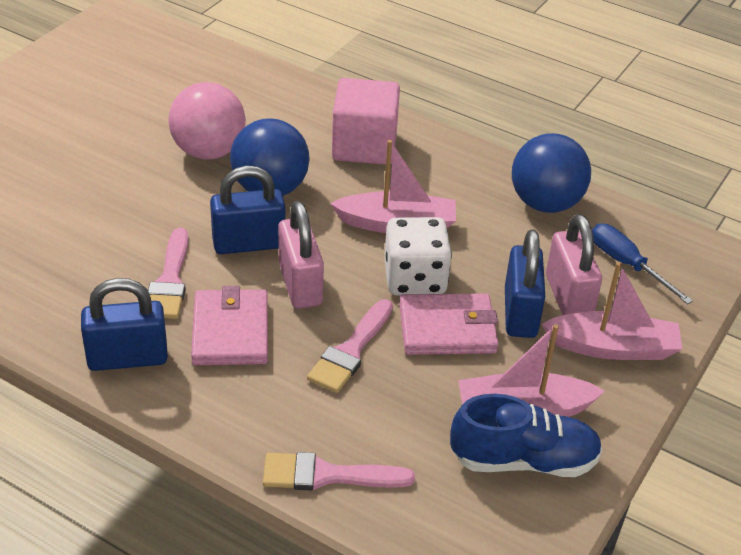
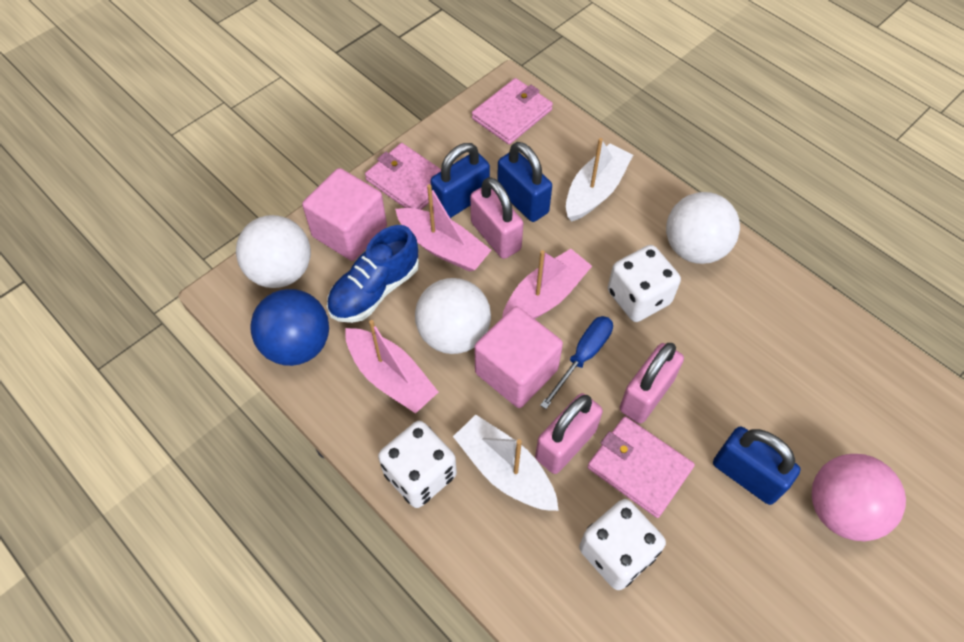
blue ball: 2 -> 1
pink brush: 3 -> 0
pink cube: 1 -> 2
pink padlock: 2 -> 3
pink wallet: 2 -> 3
white ball: 0 -> 3
white boat: 0 -> 2
white dice: 1 -> 3

